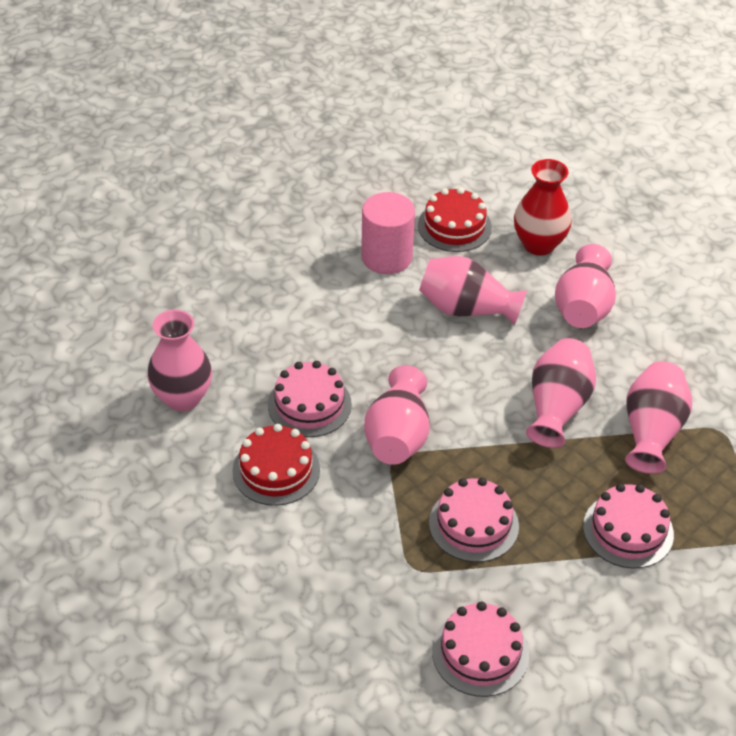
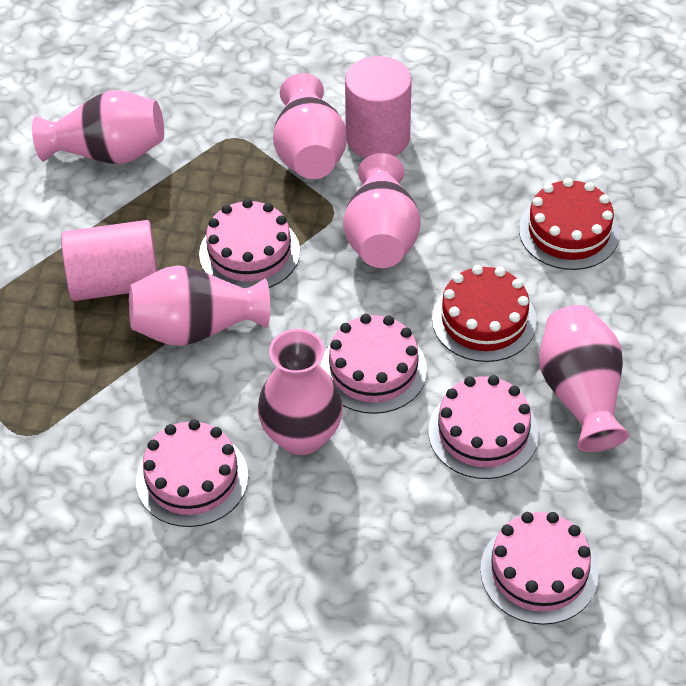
pink cake: 4 -> 5
pink cylinder: 1 -> 2
red vase: 1 -> 0

